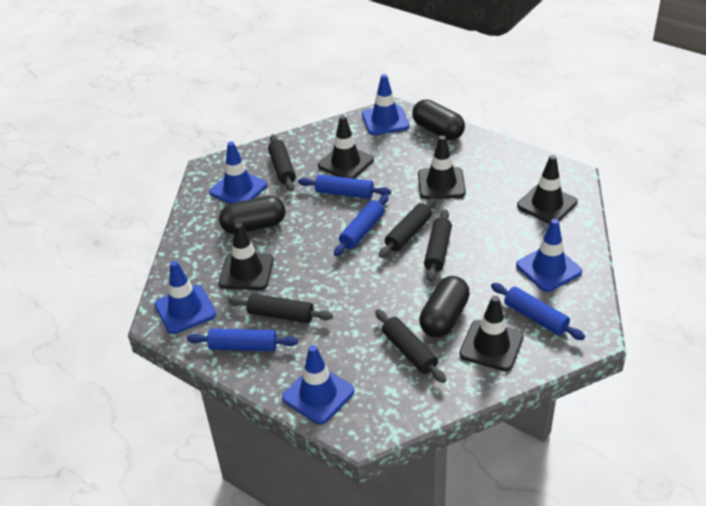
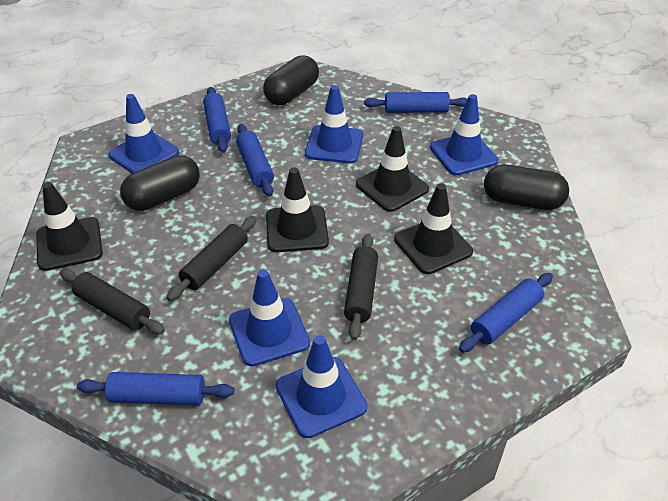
black rolling pin: 5 -> 3
black traffic cone: 5 -> 4
blue rolling pin: 4 -> 5

